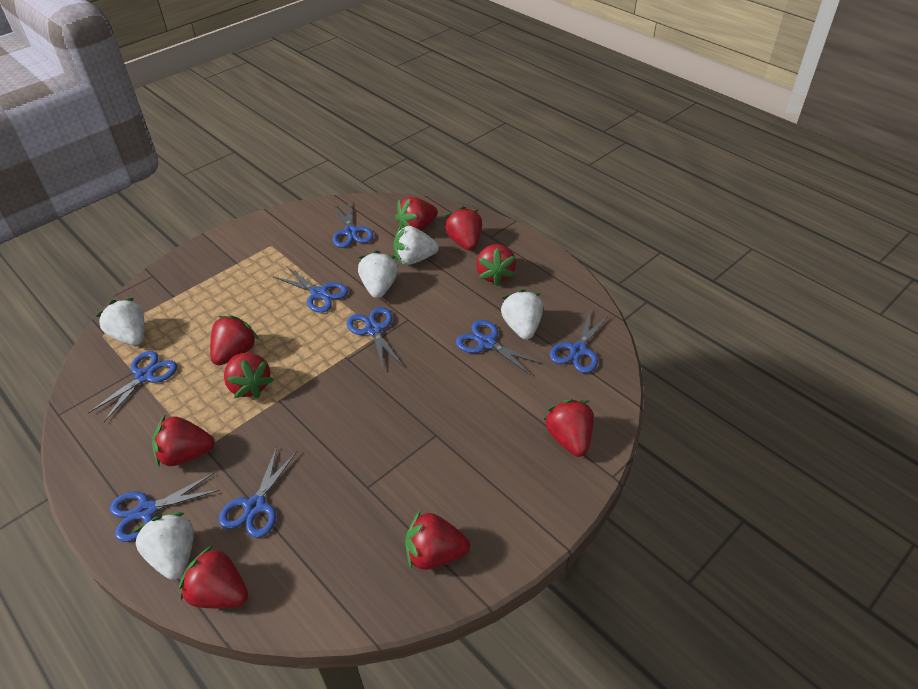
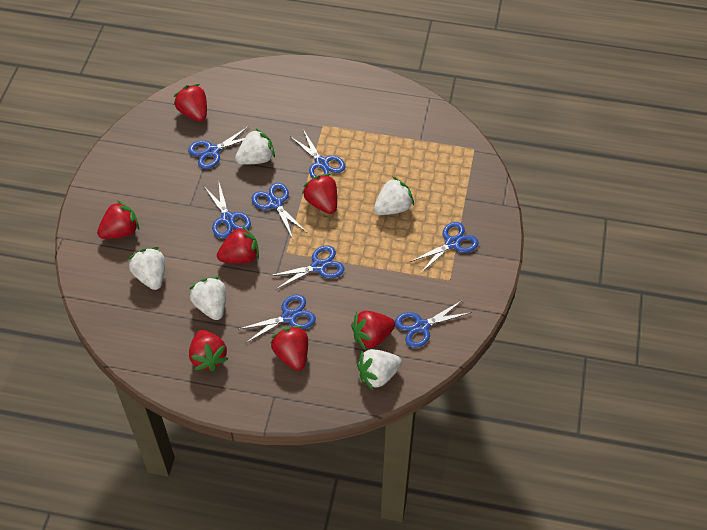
red strawberry: 9 -> 7

